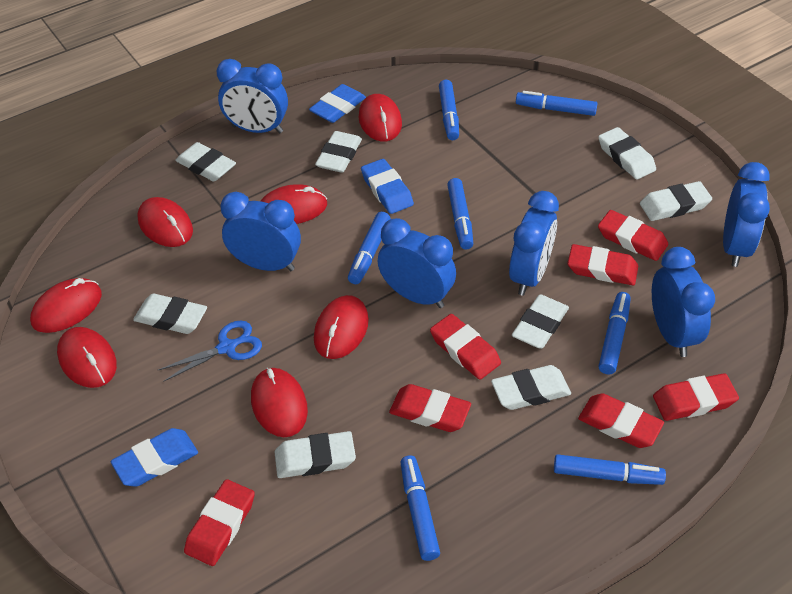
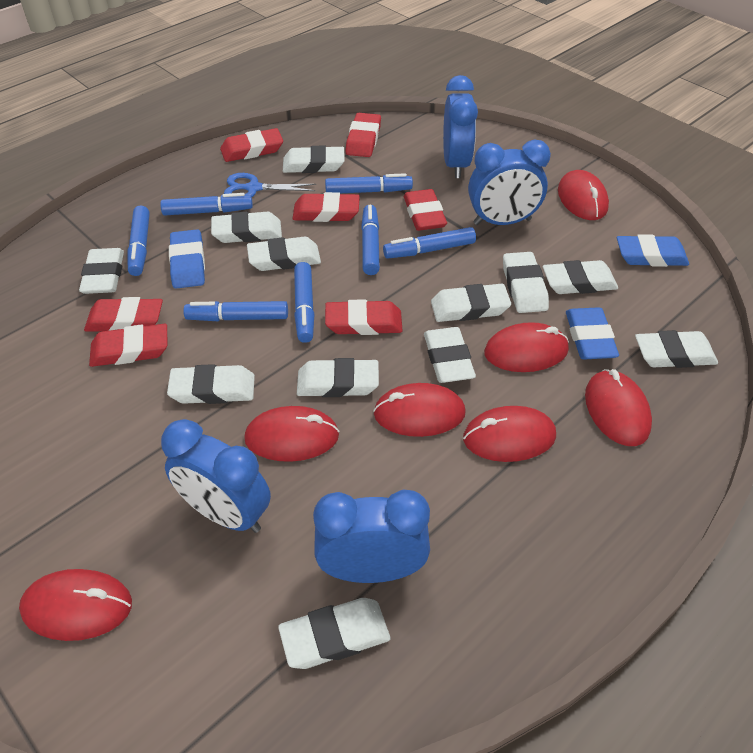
blue clock: 6 -> 4
white eraser: 8 -> 12

